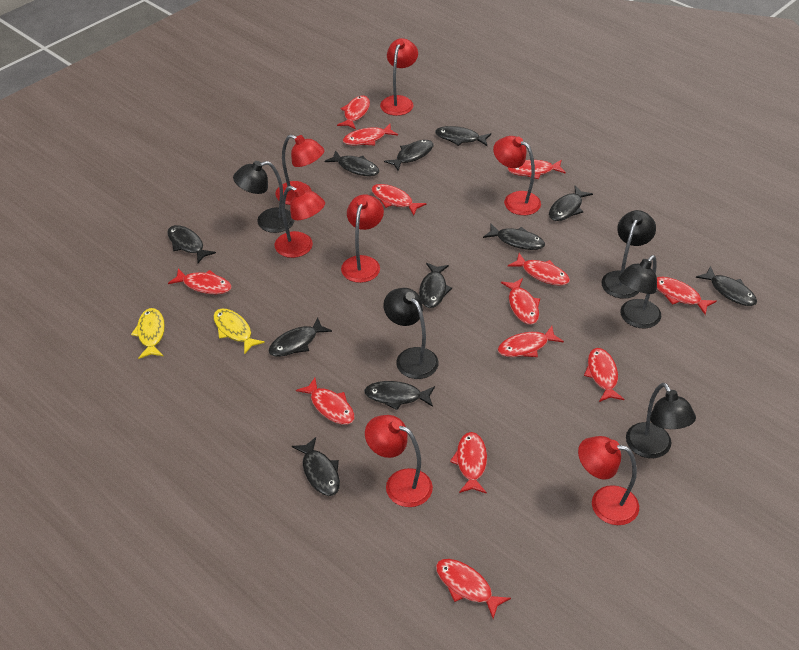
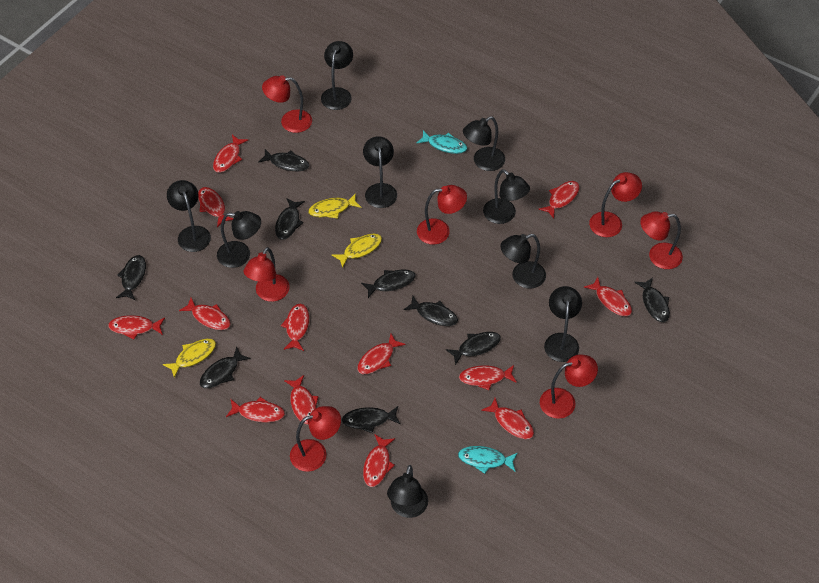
black fish: 11 -> 9
black lamp: 5 -> 9
turquoise fish: 0 -> 2
yellow fish: 2 -> 3

